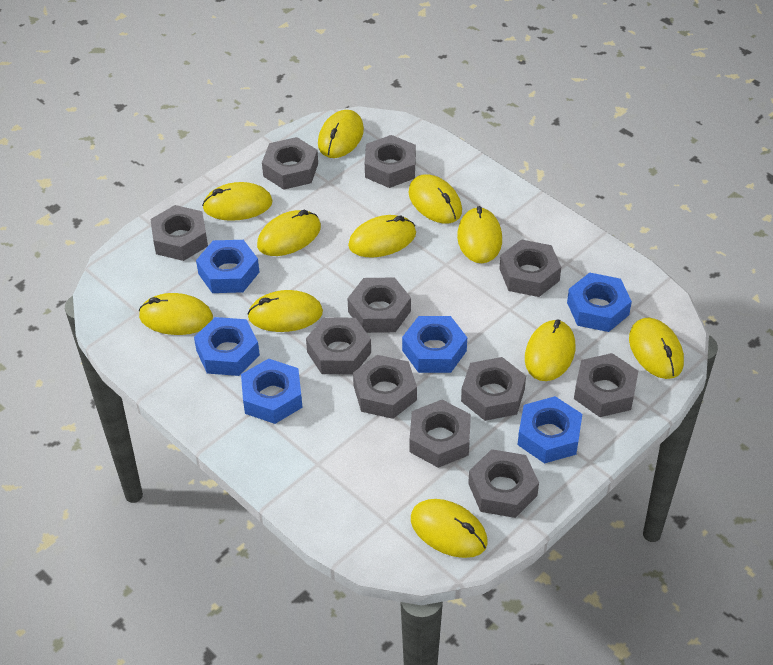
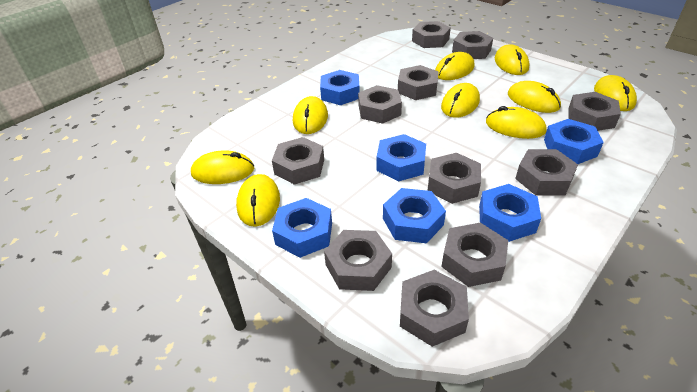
yellow mouse: 11 -> 9

